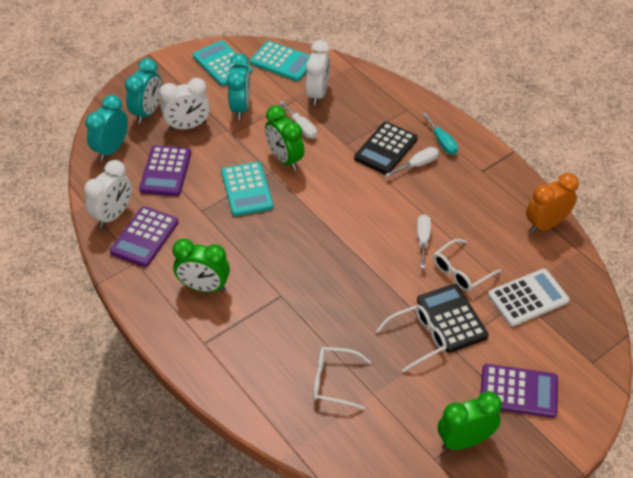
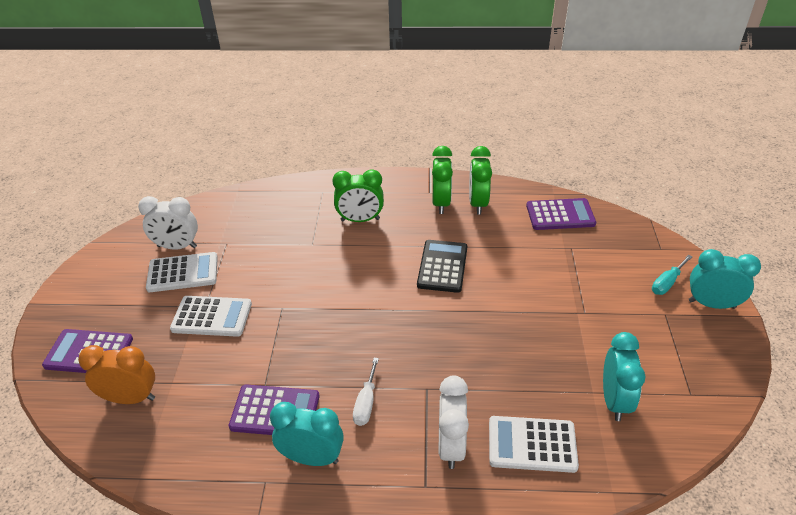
black calculator: 2 -> 1
turquoise calculator: 3 -> 0
white calculator: 1 -> 3
white clock: 3 -> 2
white glasses: 3 -> 0
white screwdriver: 3 -> 1

